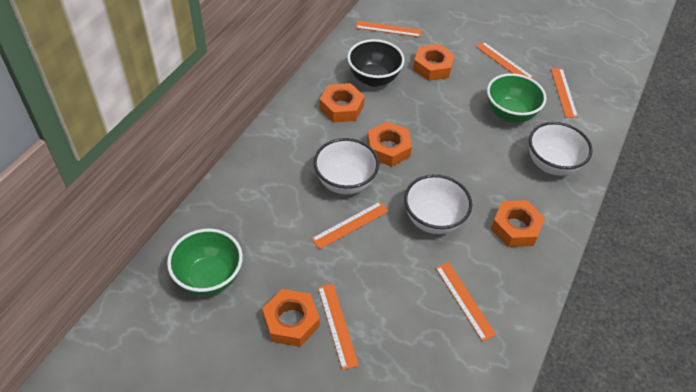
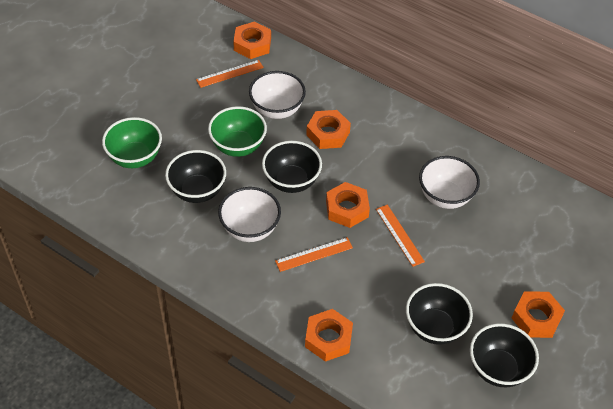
black bowl: 1 -> 4
orange ruler: 6 -> 3

